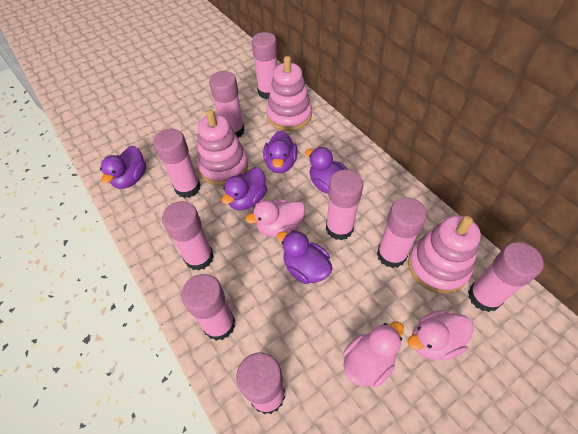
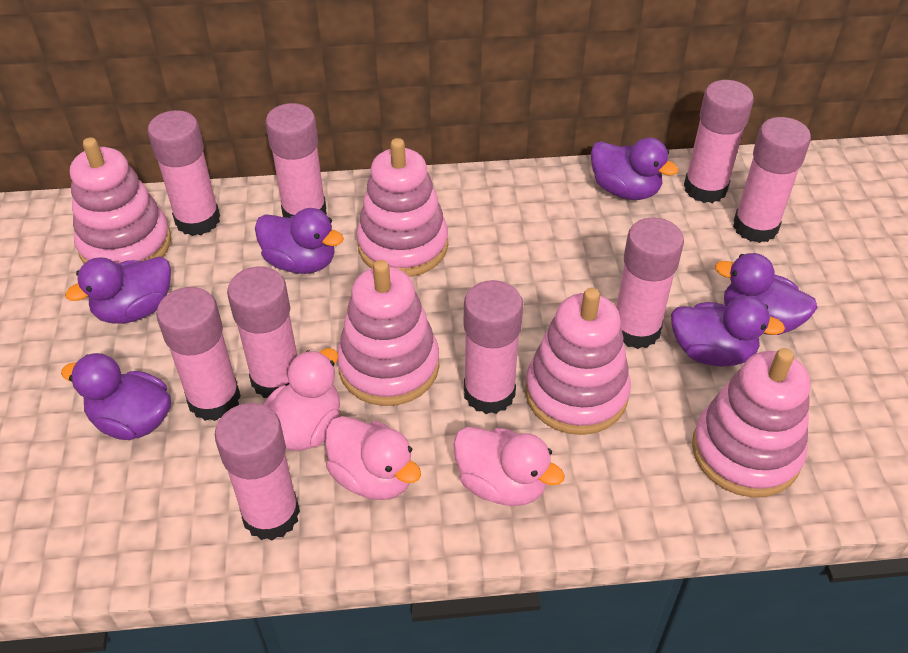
pink stacking toy: 3 -> 5
purple duck: 5 -> 6

